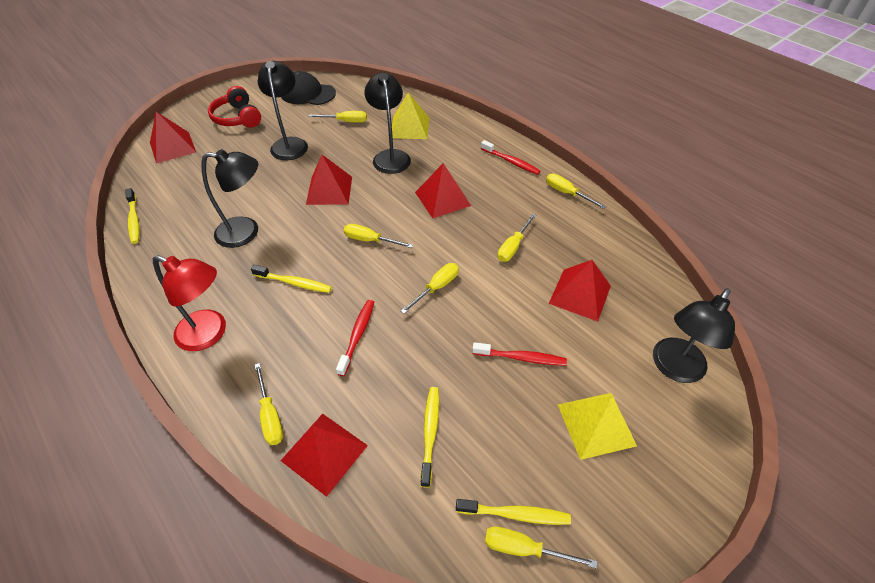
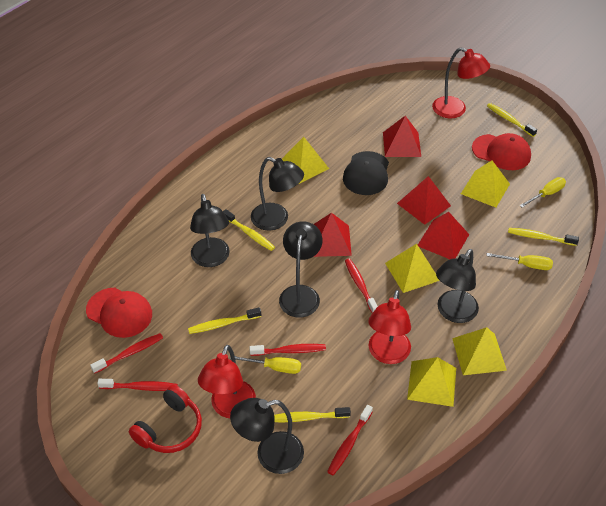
black lamp: 4 -> 5
red cap: 0 -> 2
red lamp: 1 -> 3
red pyramid: 5 -> 4
red toothbrush: 3 -> 5
yellow pyramid: 2 -> 5
yellow screwdriver: 7 -> 3
yellow toothbrush: 4 -> 5

